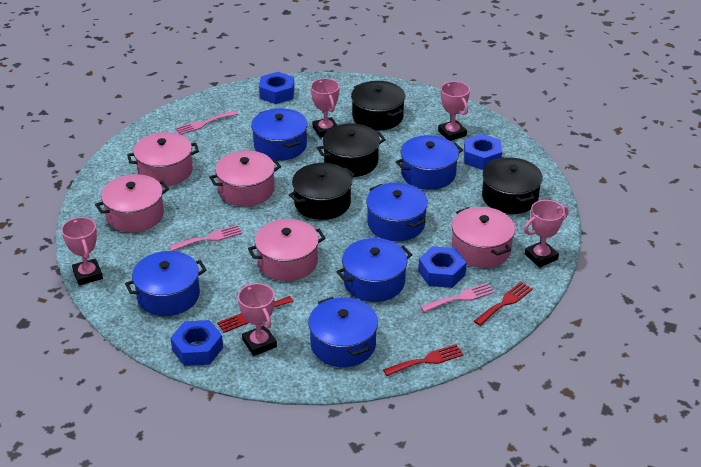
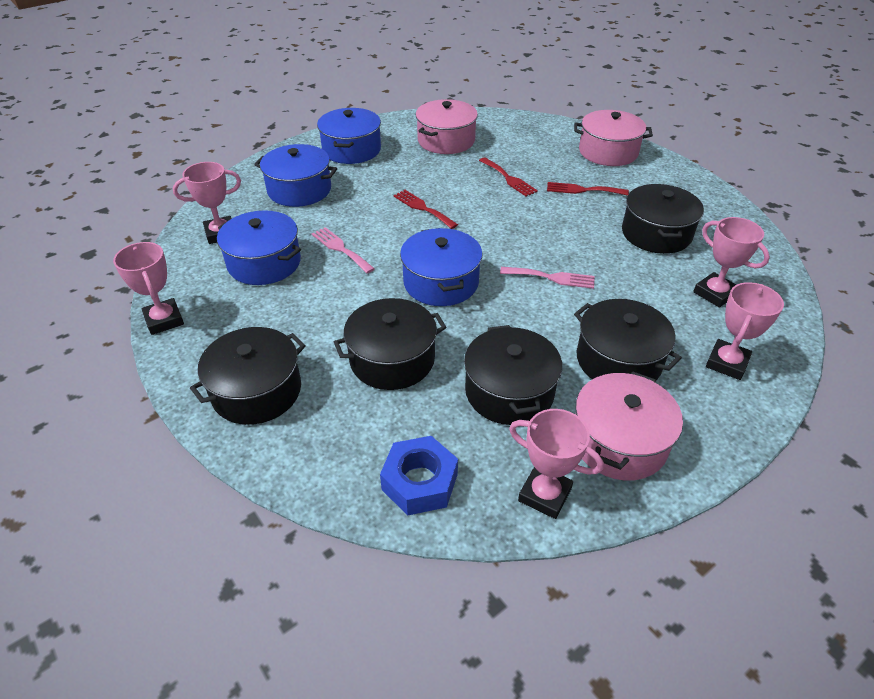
black pot: 4 -> 5
blue nut: 4 -> 1
blue pot: 6 -> 4
pink fork: 3 -> 2
pink pot: 5 -> 3

